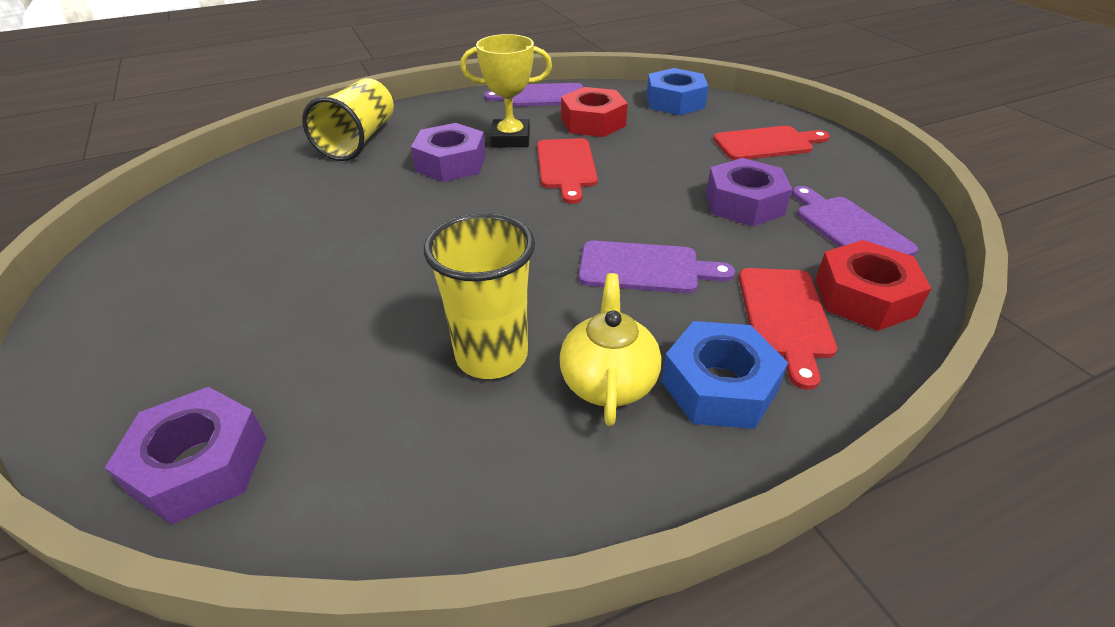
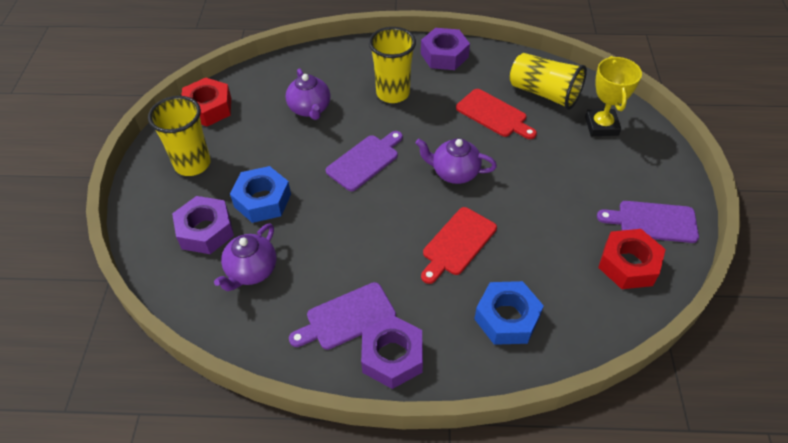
purple teapot: 0 -> 3
red cutting board: 3 -> 2
yellow cup: 2 -> 3
yellow teapot: 1 -> 0

